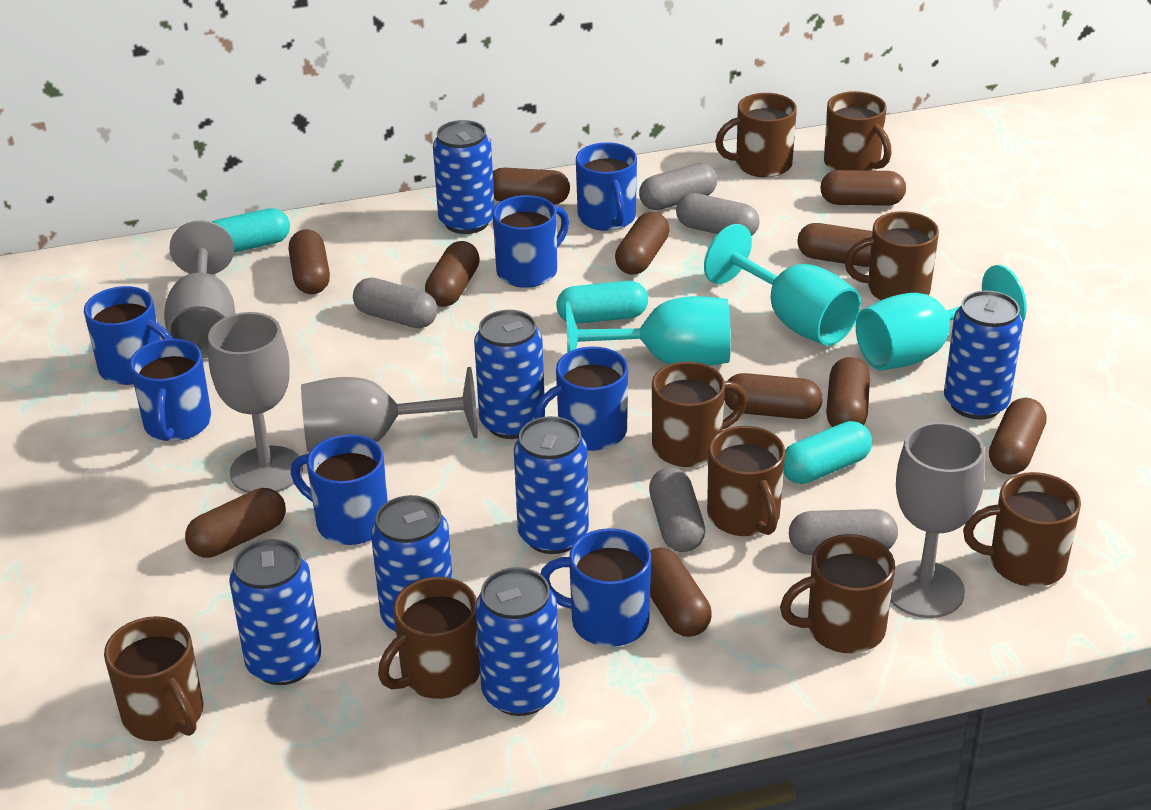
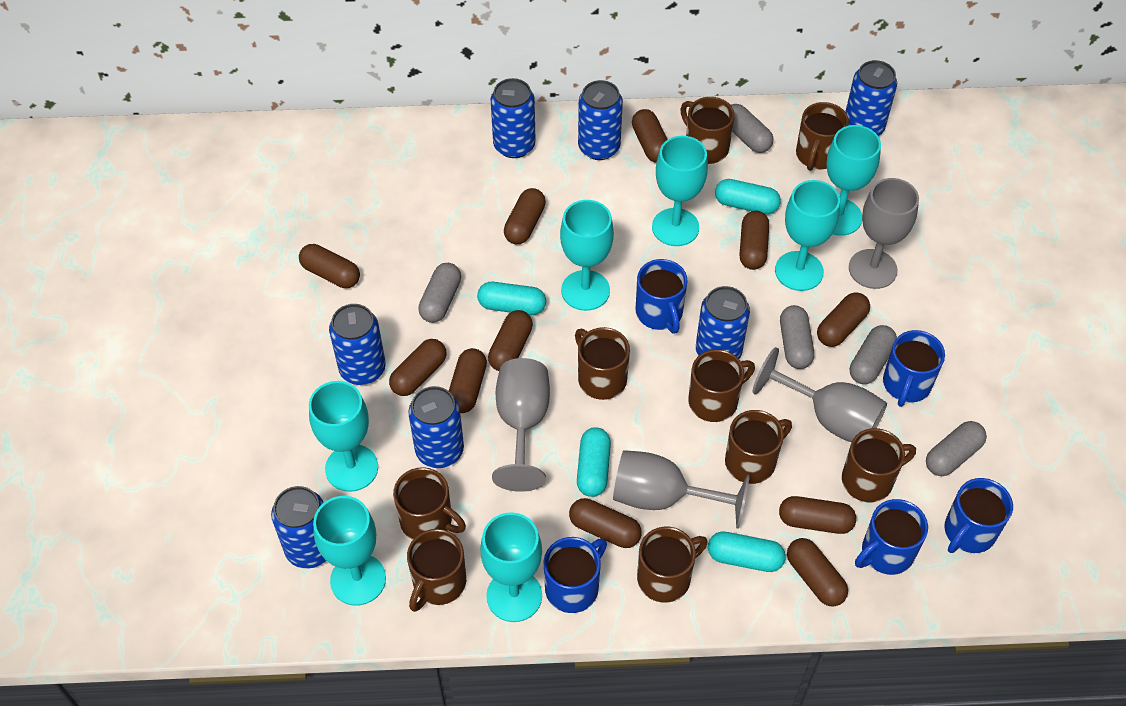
blue mug: 7 -> 5
turquoise capsule: 3 -> 4
turquoise goblet: 3 -> 7

